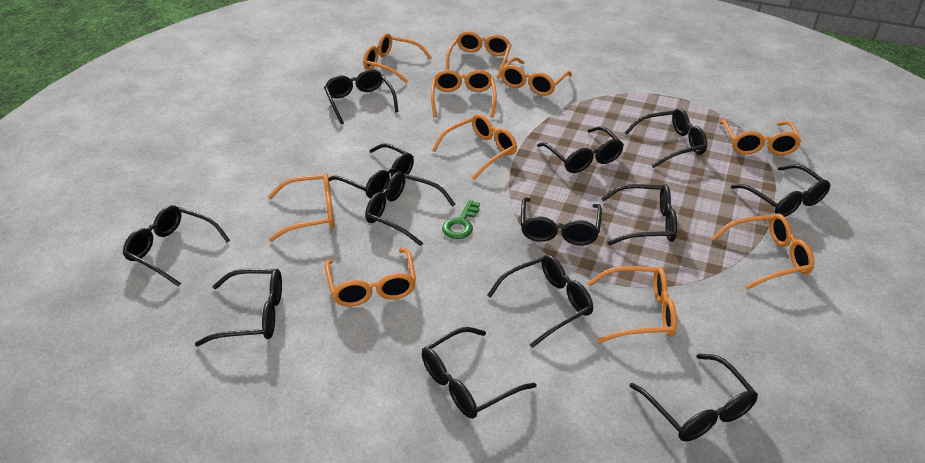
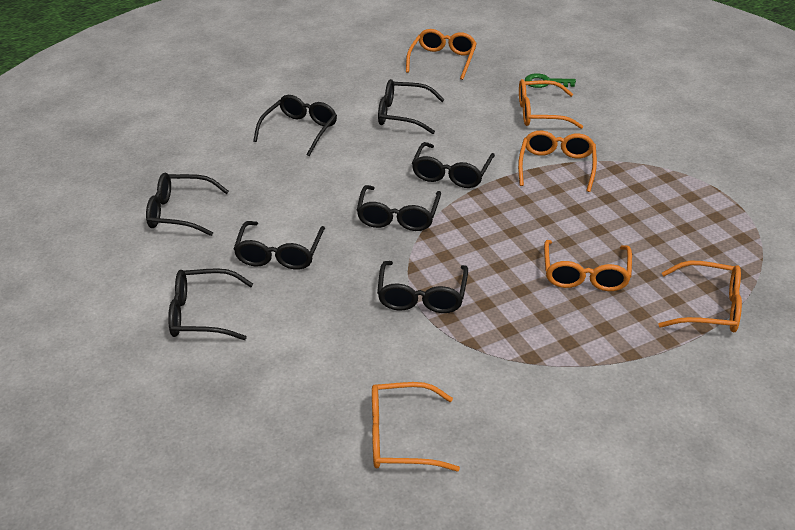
black glasses: 13 -> 8
orange glasses: 10 -> 6

